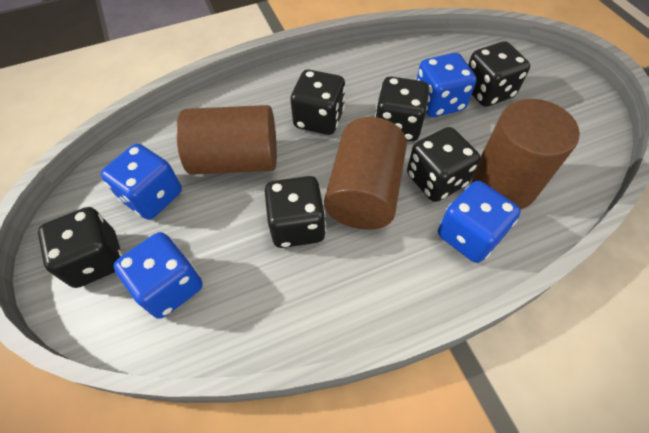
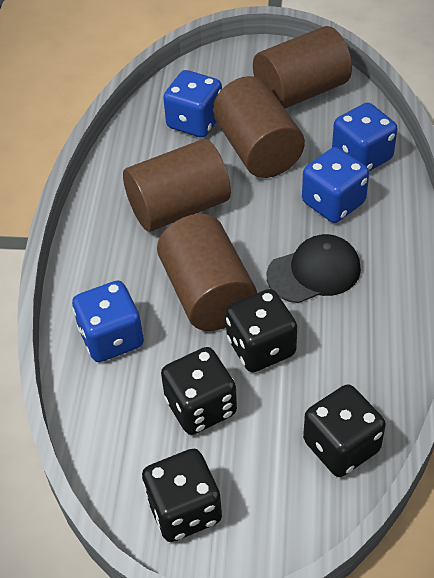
black cap: 0 -> 1
black dice: 6 -> 4
brown cylinder: 3 -> 4

